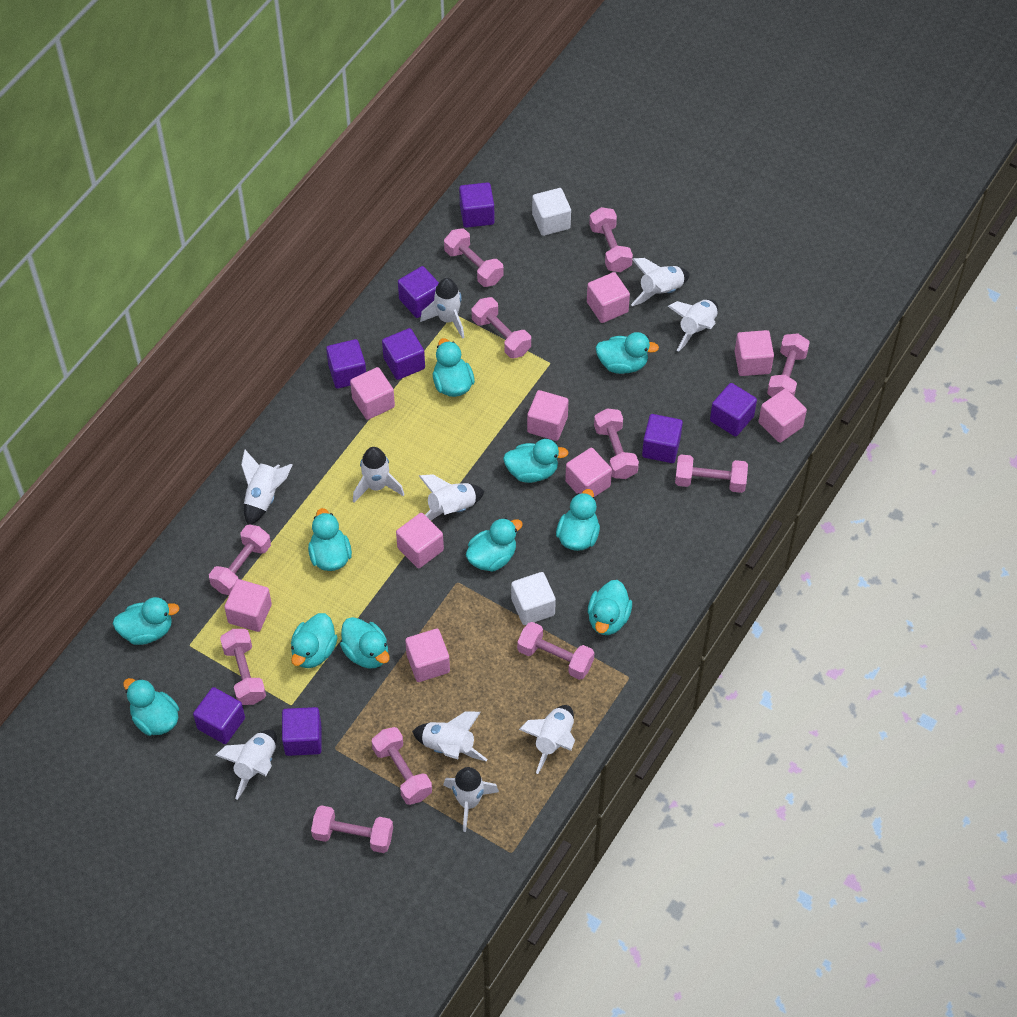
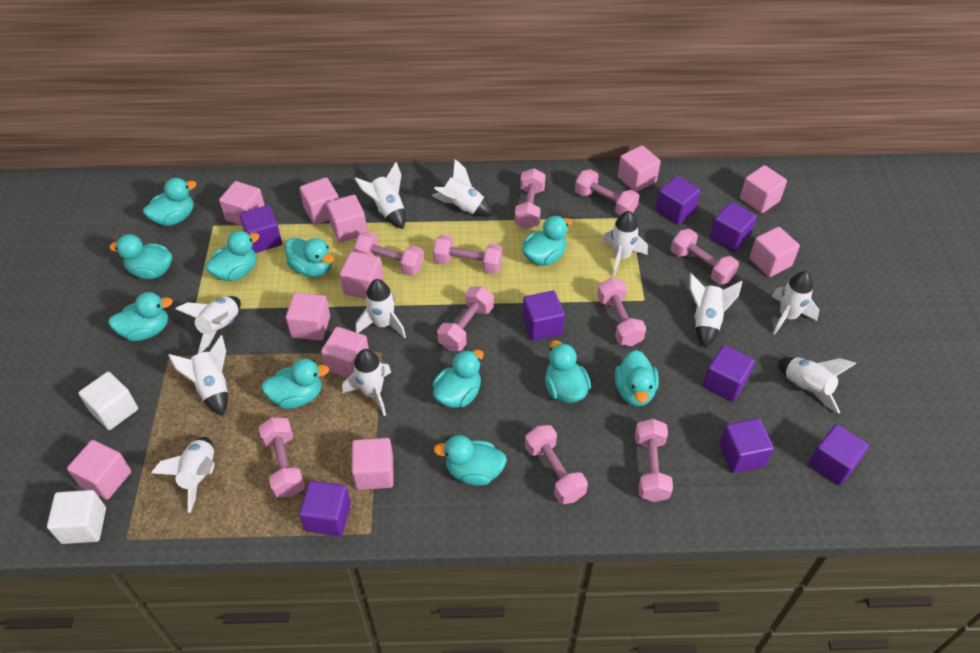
pink cube: 9 -> 11
pink dumbbell: 11 -> 10
white rocket: 10 -> 11

